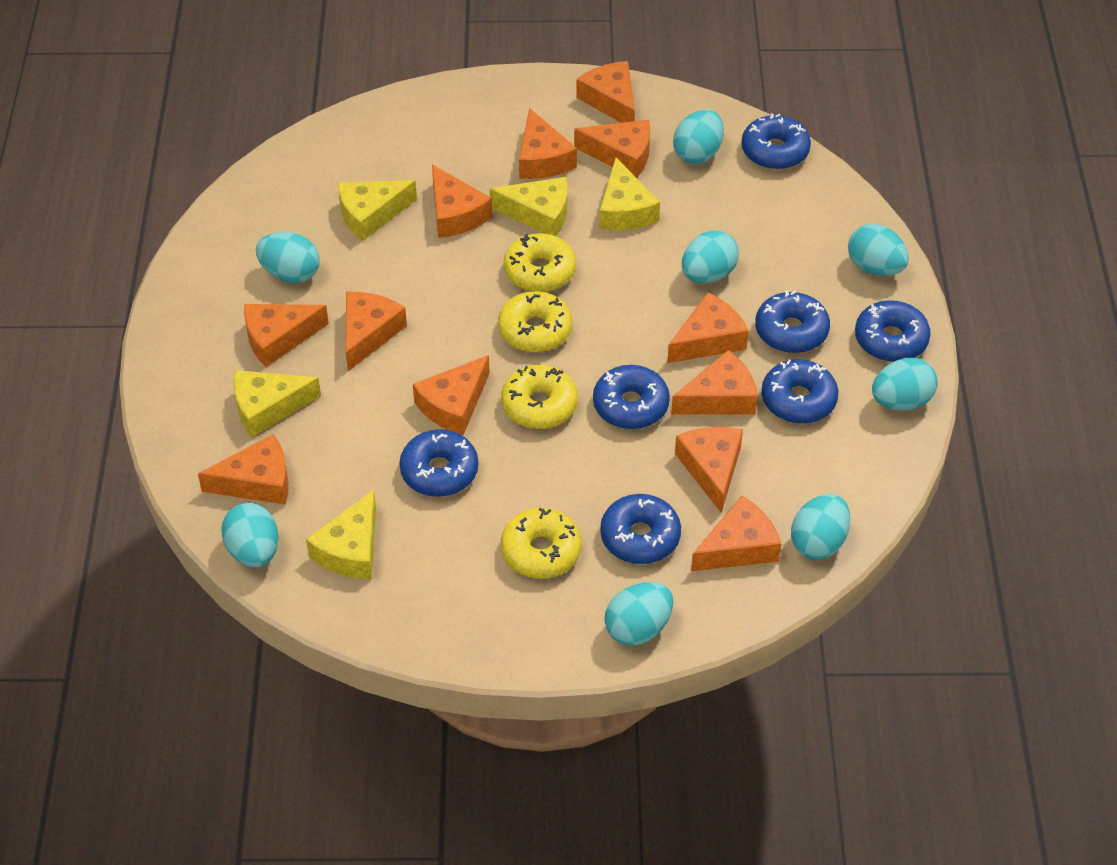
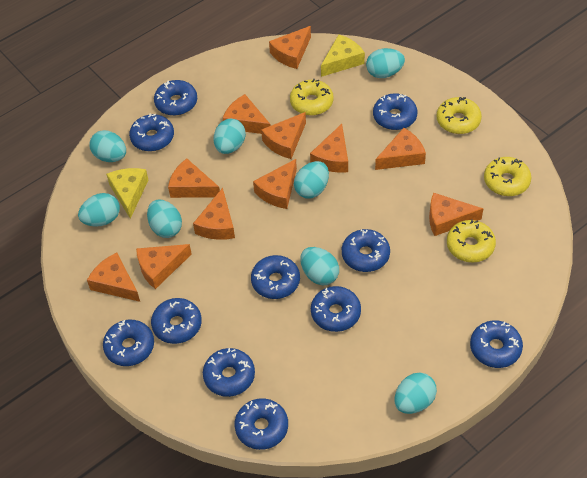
blue donut: 7 -> 11
orange cheese: 12 -> 11
yellow cheese: 5 -> 2

